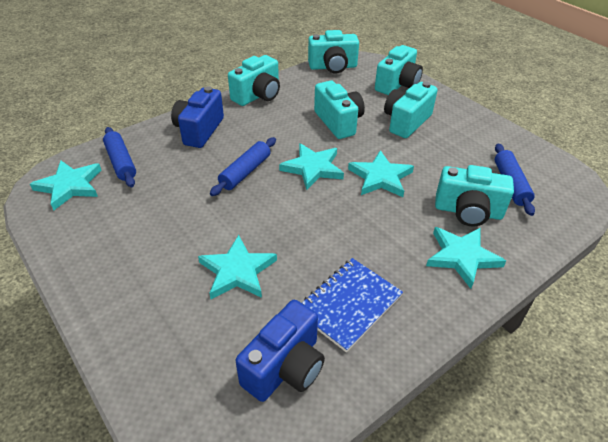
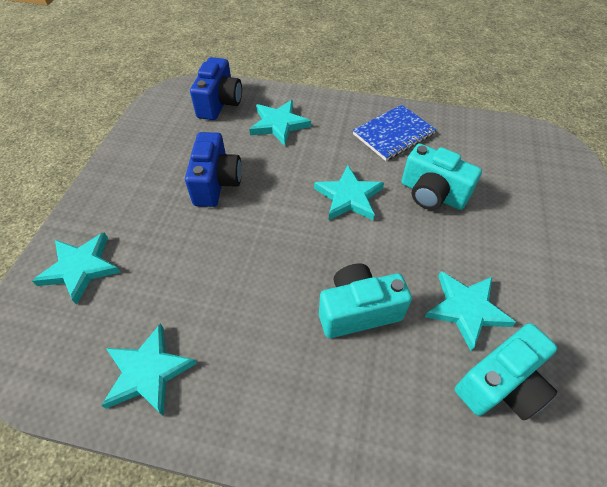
blue rolling pin: 3 -> 0
turquoise camera: 6 -> 3

